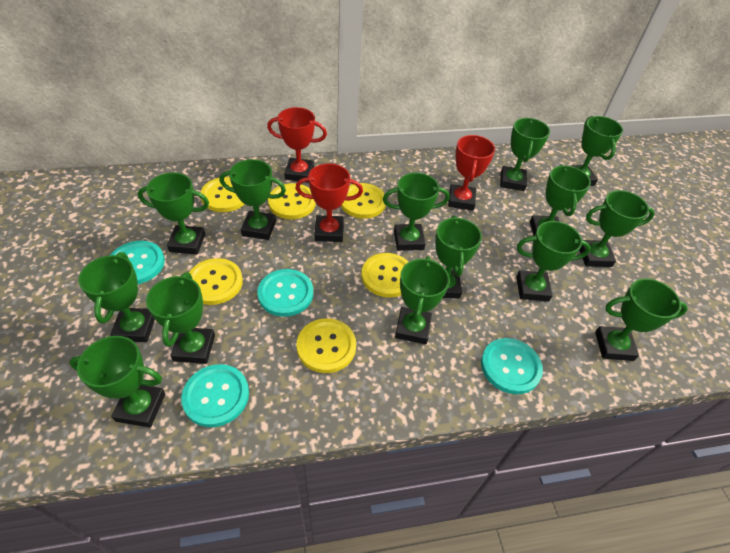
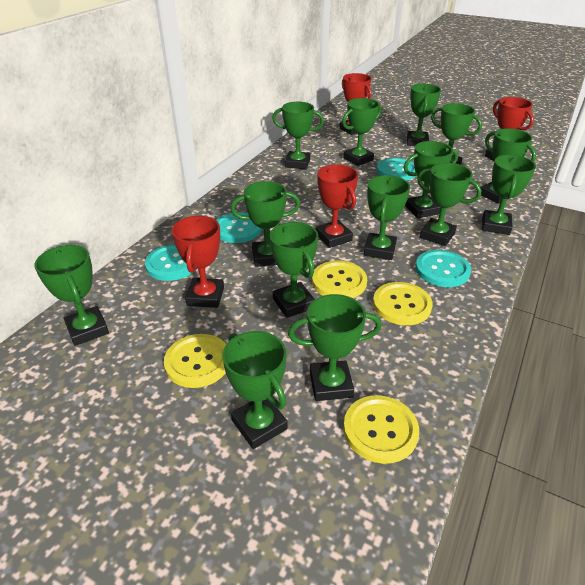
red trophy: 3 -> 4
yellow button: 6 -> 4

